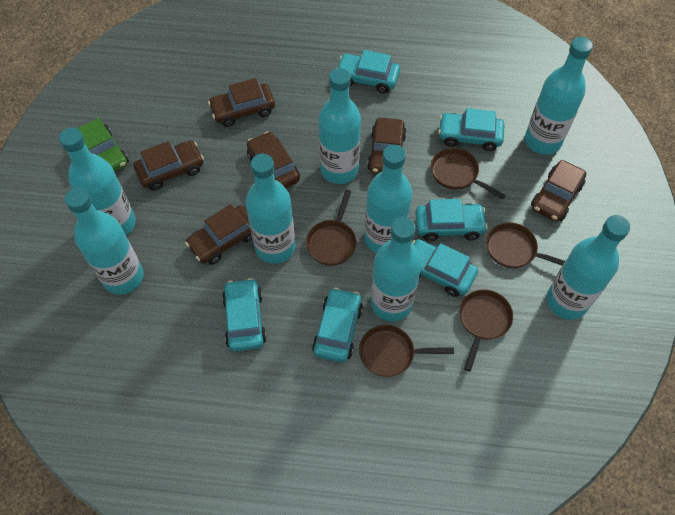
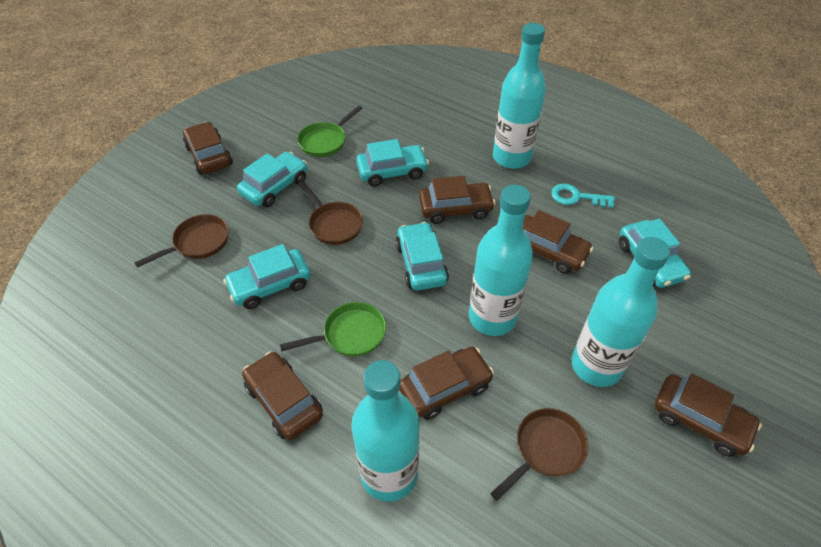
brown pan: 5 -> 3
green car: 1 -> 0
green pan: 0 -> 2
turquoise bottle: 8 -> 4
turquoise car: 6 -> 5
turquoise key: 0 -> 1

